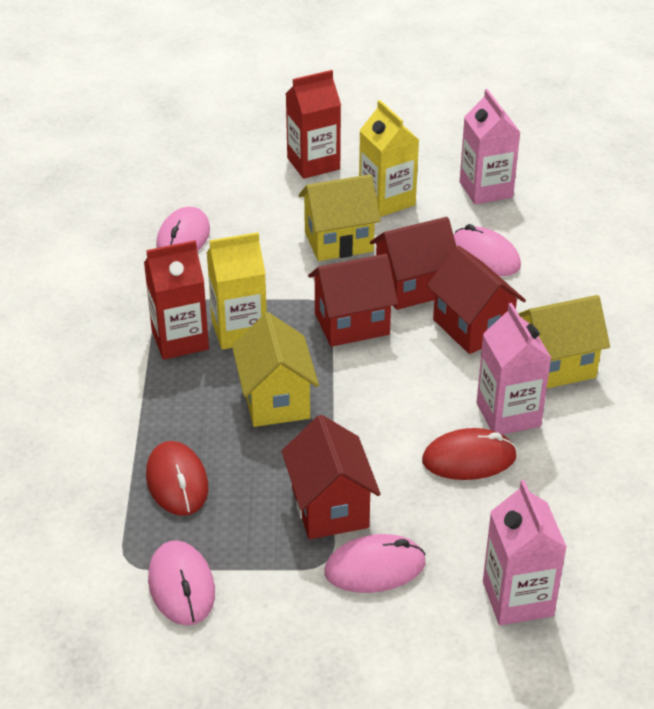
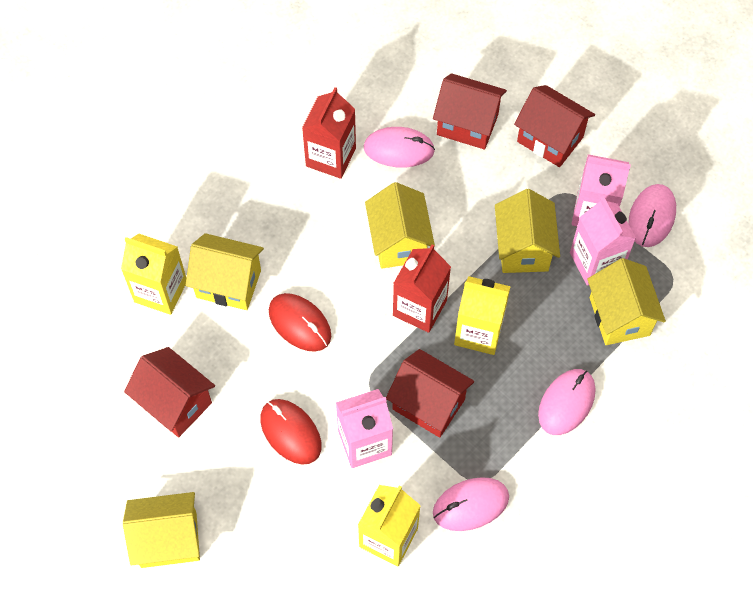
yellow carton: 2 -> 3
yellow house: 3 -> 5

